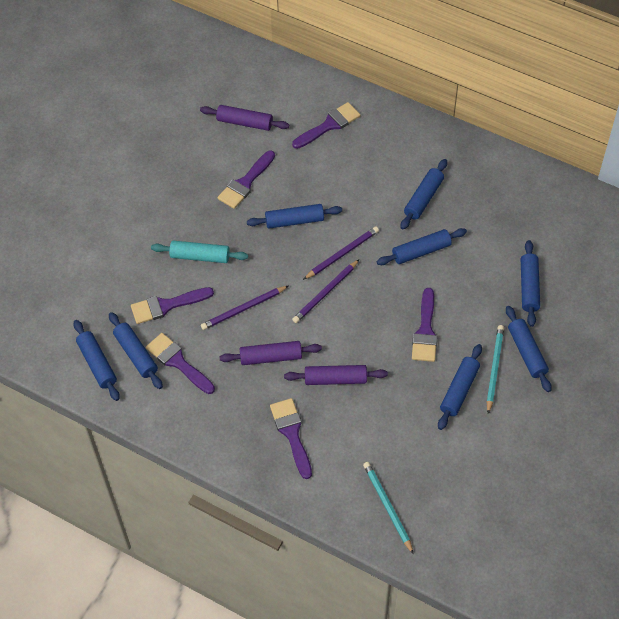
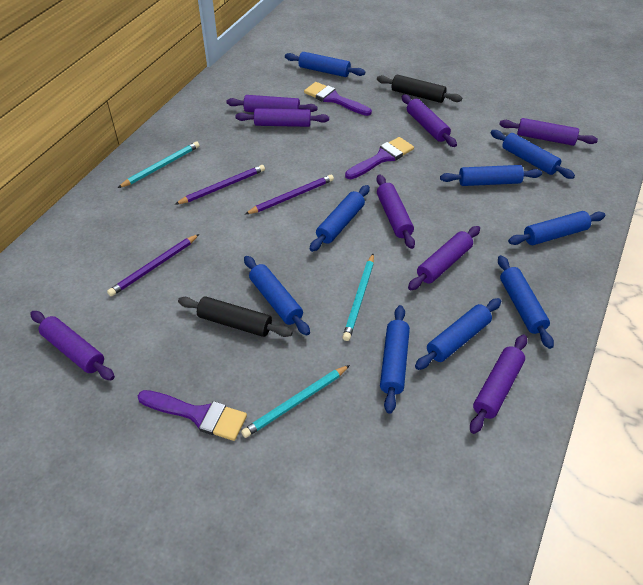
black rolling pin: 0 -> 2
blue rolling pin: 8 -> 9
purple brush: 6 -> 3
purple rolling pin: 3 -> 8
turquoise pencil: 2 -> 3
turquoise rolling pin: 1 -> 0

